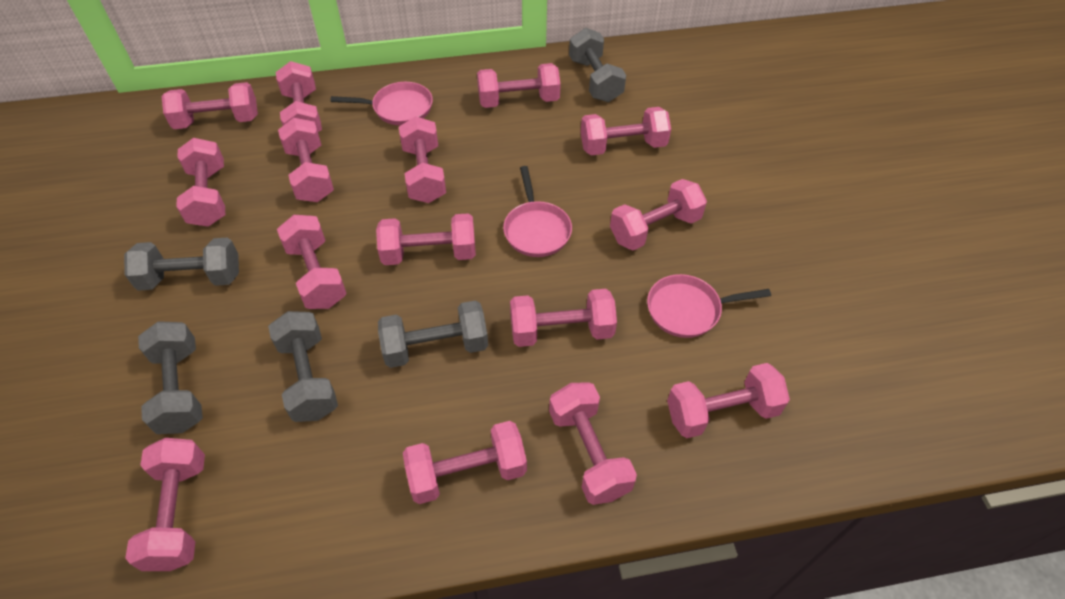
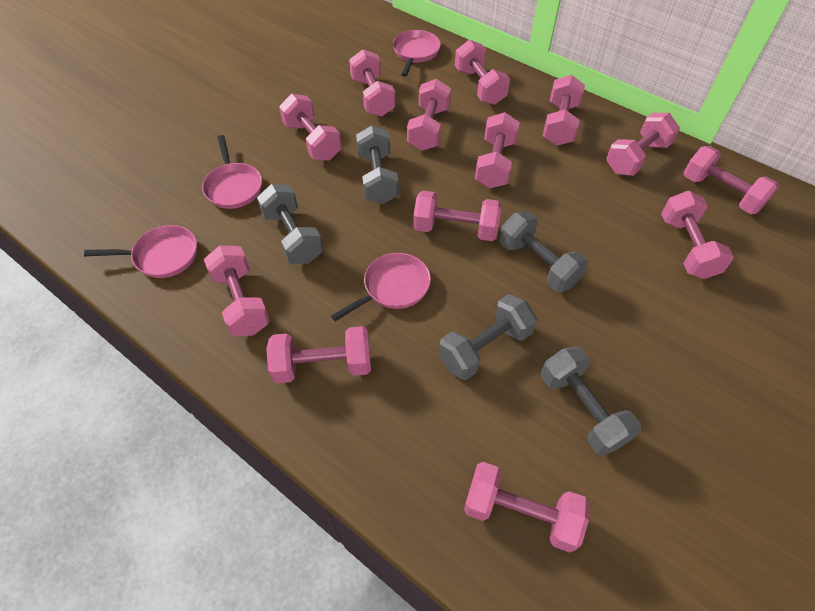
pink dumbbell: 15 -> 13
pink pan: 3 -> 4

